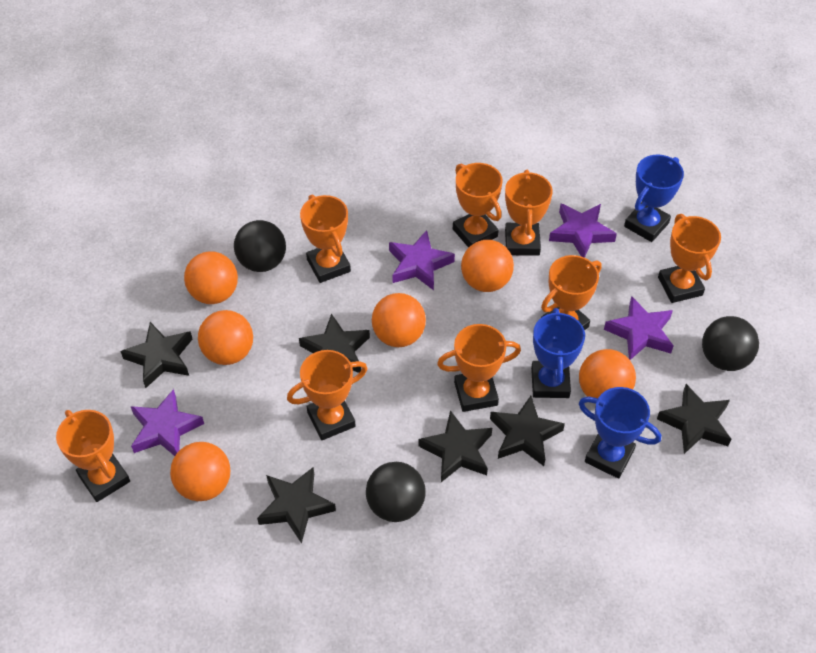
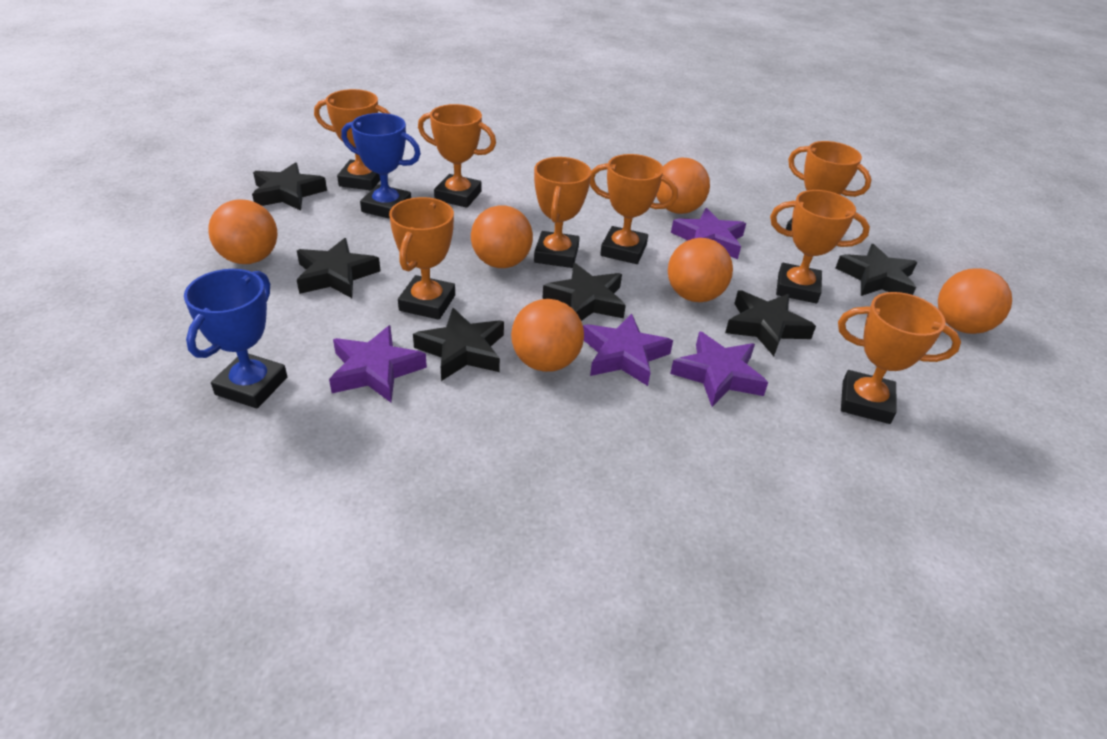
black ball: 3 -> 0
blue trophy: 3 -> 2

